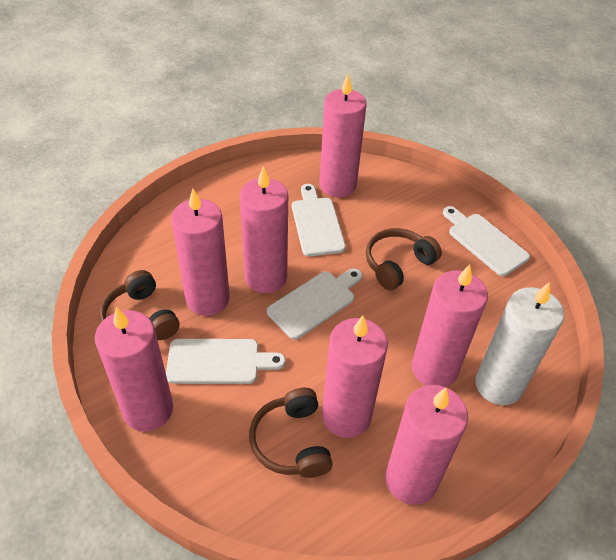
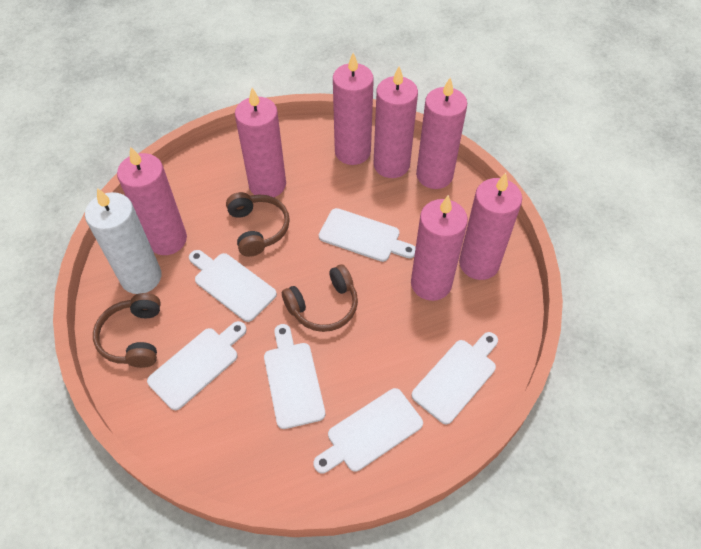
white cutting board: 4 -> 6

